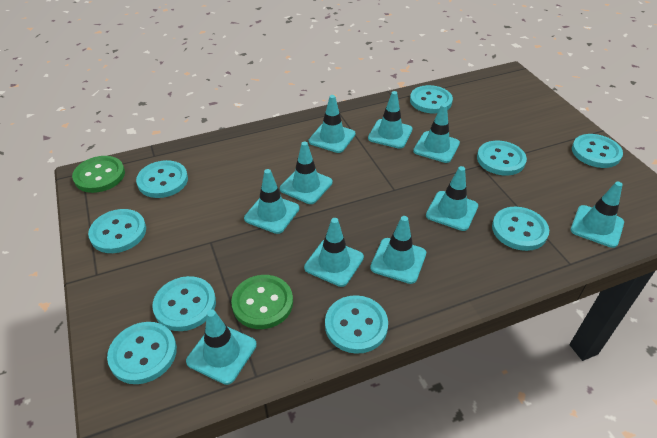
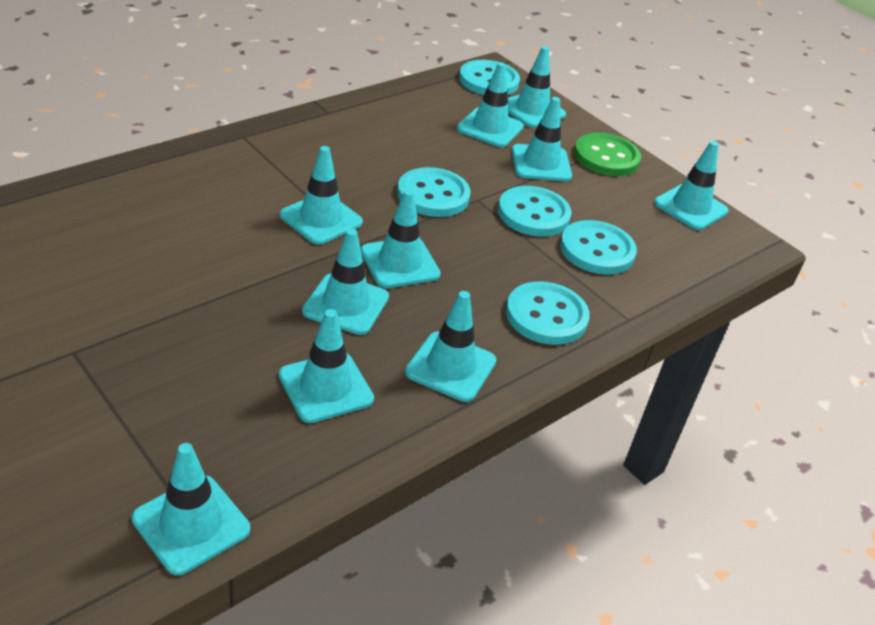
green button: 2 -> 1
turquoise button: 9 -> 5

